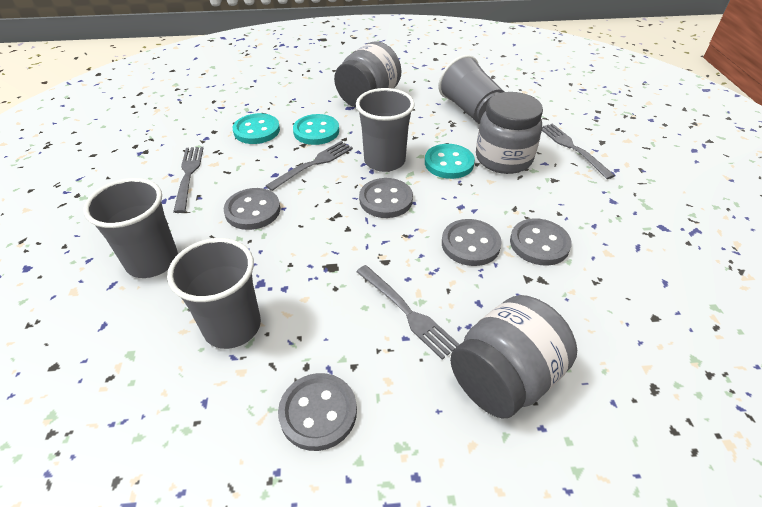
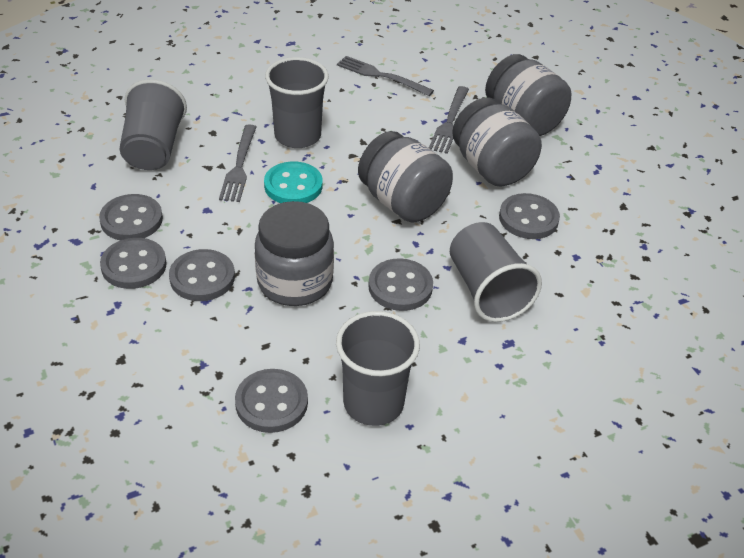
grey button: 5 -> 6
grey fork: 4 -> 3
grey jar: 3 -> 4
turquoise button: 3 -> 1

